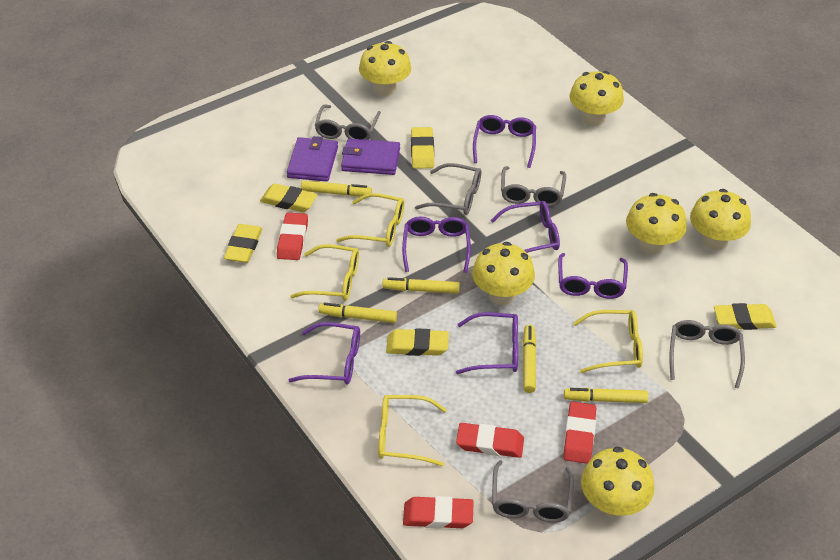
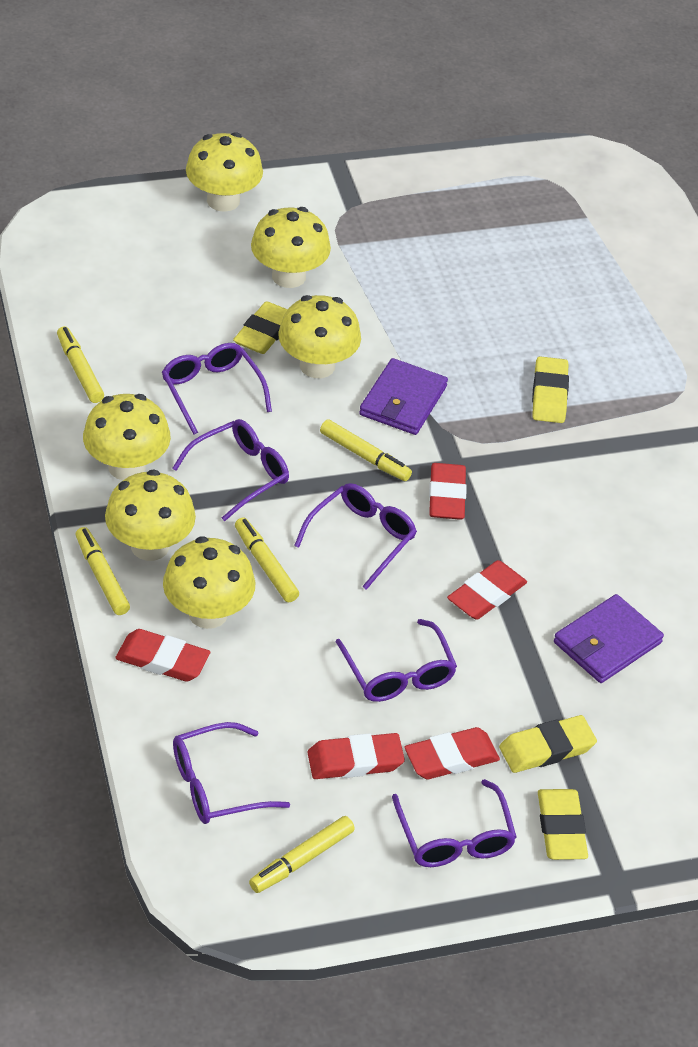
grey glasses: 5 -> 0
red eraser: 4 -> 5
yellow eraser: 5 -> 4
yellow glasses: 4 -> 0

